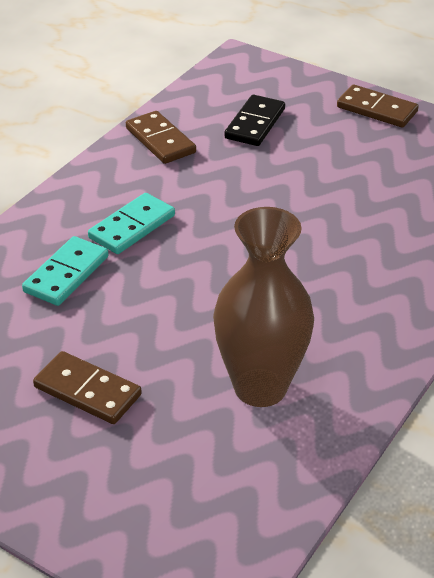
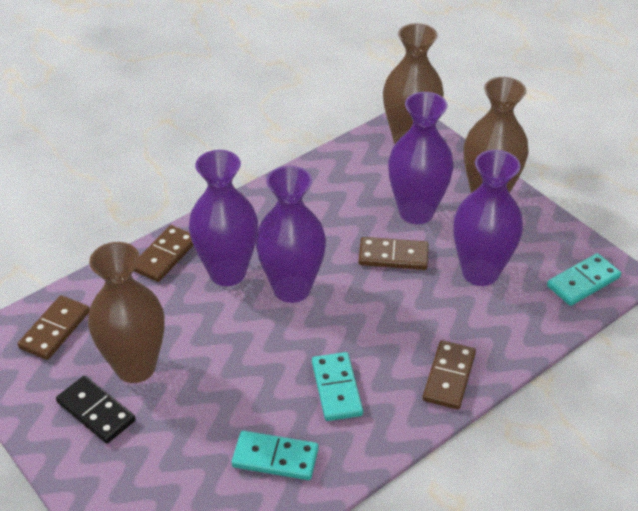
brown domino: 3 -> 4
brown vase: 1 -> 3
purple vase: 0 -> 4
turquoise domino: 2 -> 3

